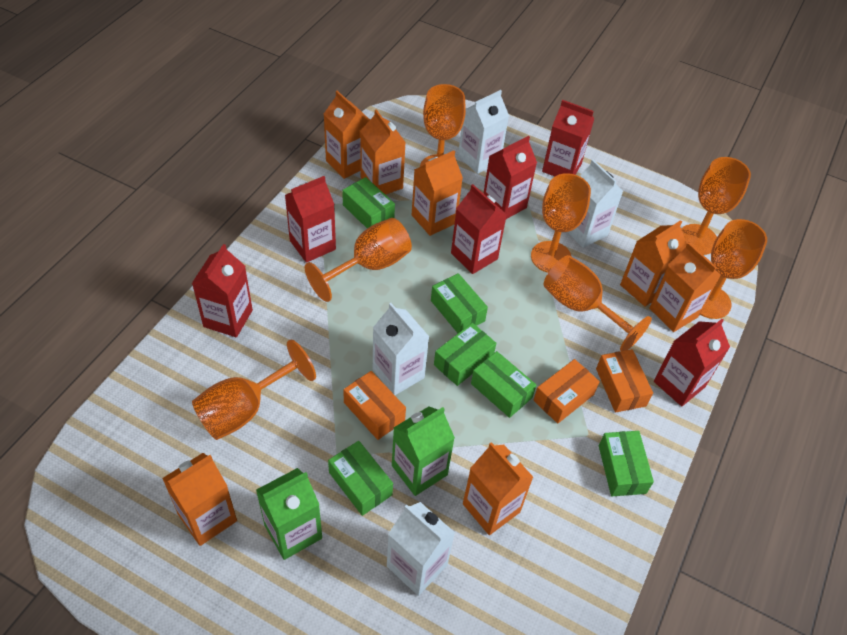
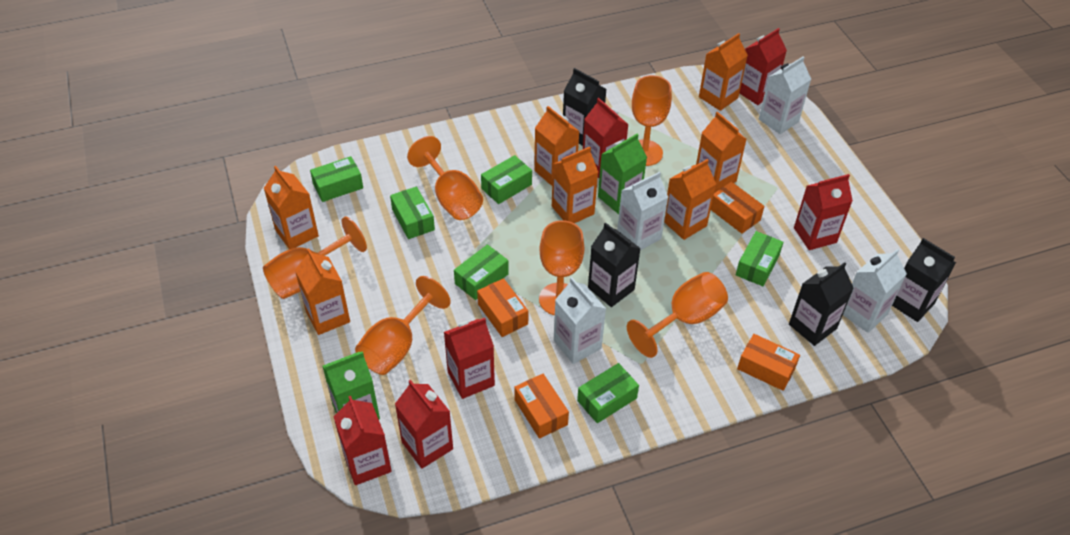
black carton: 0 -> 4
orange box: 3 -> 4
orange goblet: 7 -> 6

